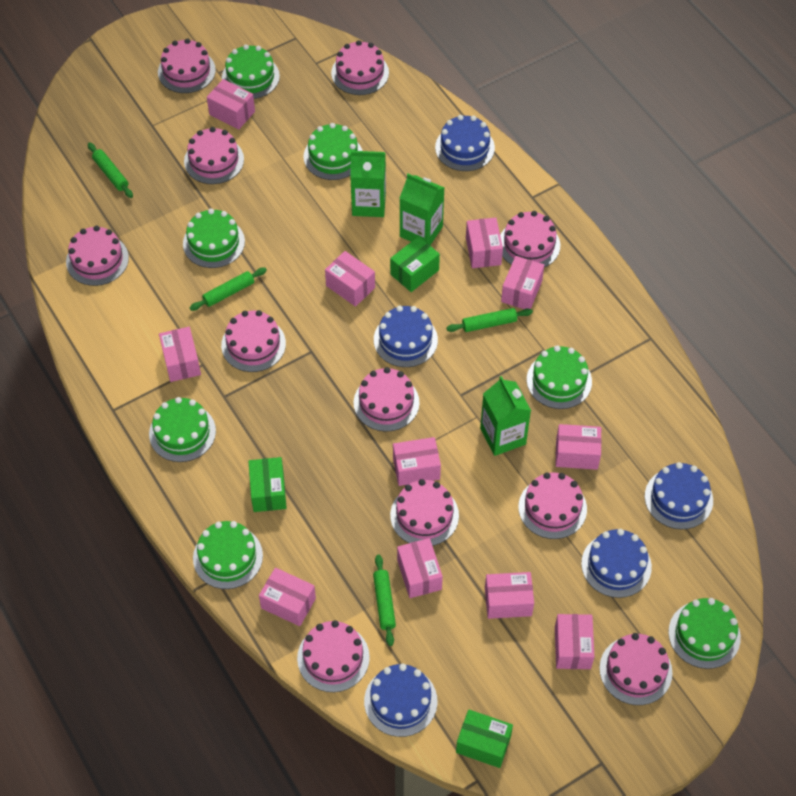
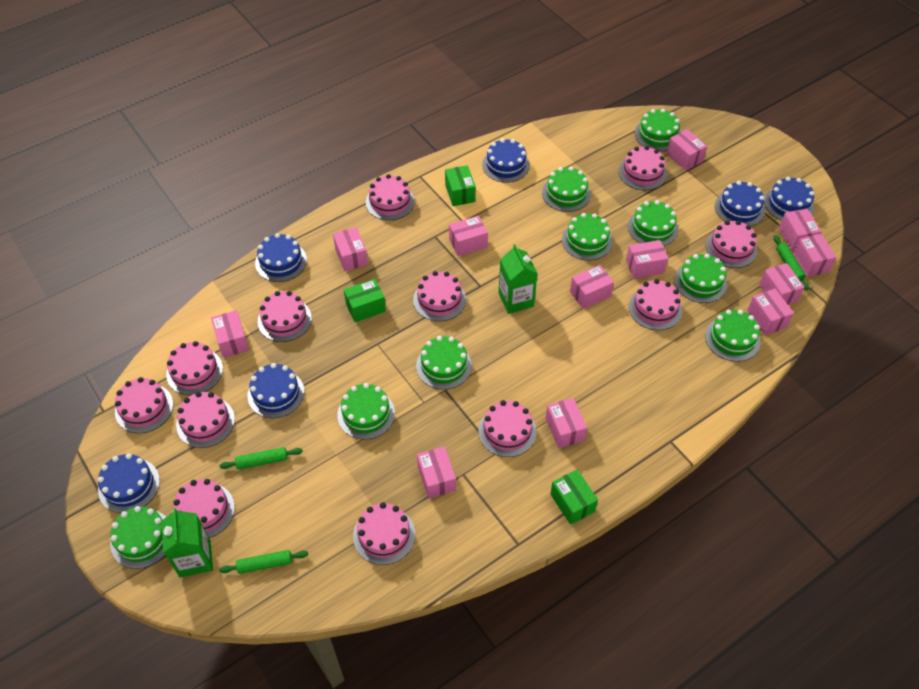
blue cake: 5 -> 6
green cake: 7 -> 9
green carton: 3 -> 2
green rolling pin: 4 -> 3
pink box: 11 -> 12
pink cake: 11 -> 12

